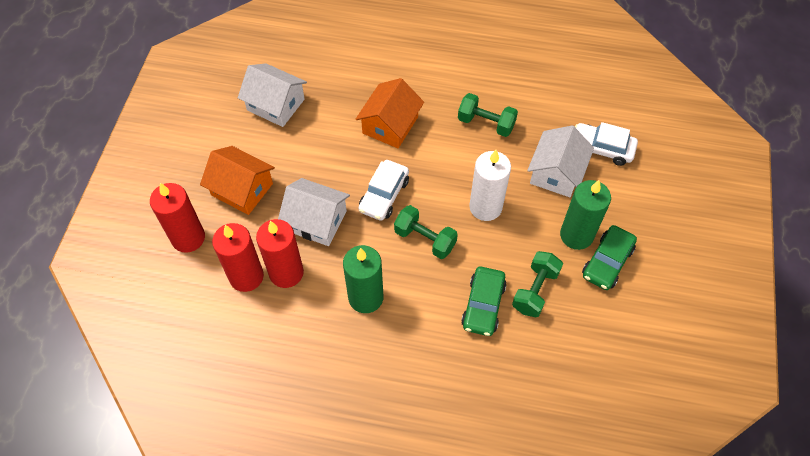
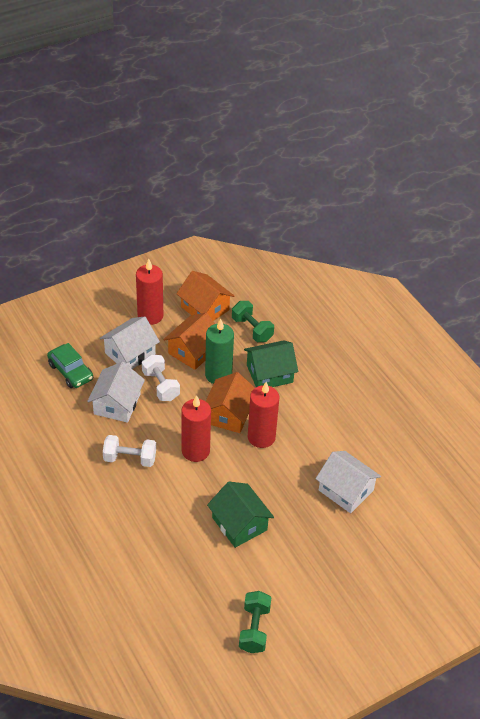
green candle: 2 -> 1
green car: 2 -> 1
green dumbbell: 3 -> 2
green house: 0 -> 2
orange house: 2 -> 3
white candle: 1 -> 0
white car: 2 -> 0
white dumbbell: 0 -> 2

